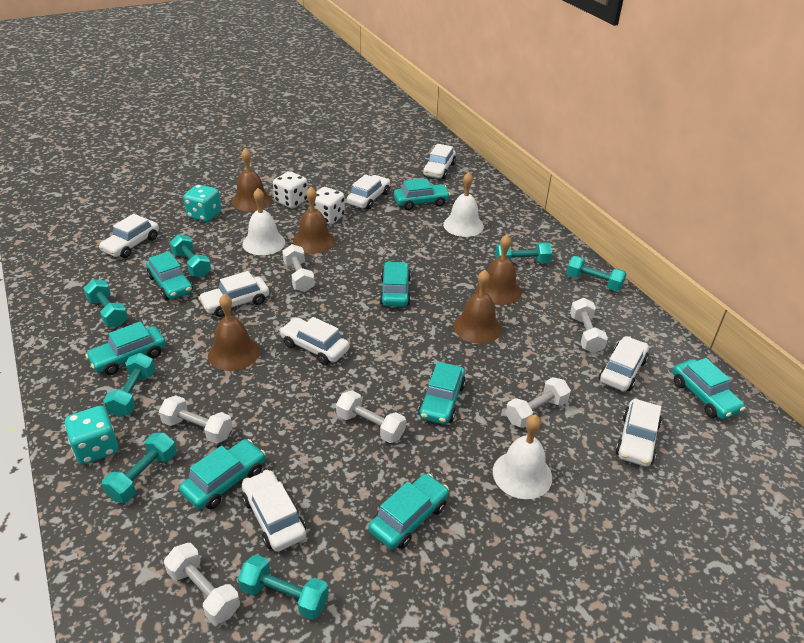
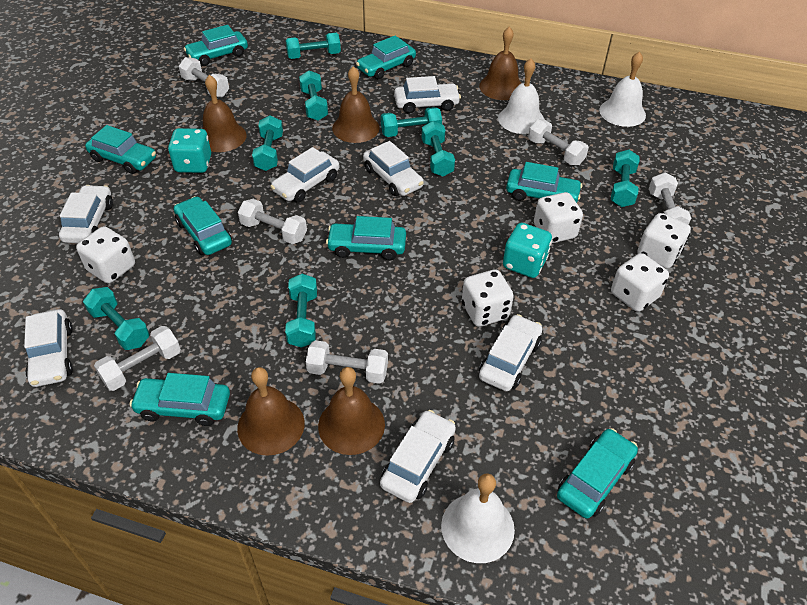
turquoise dumbbell: 7 -> 8
white car: 8 -> 7
white dice: 2 -> 5

